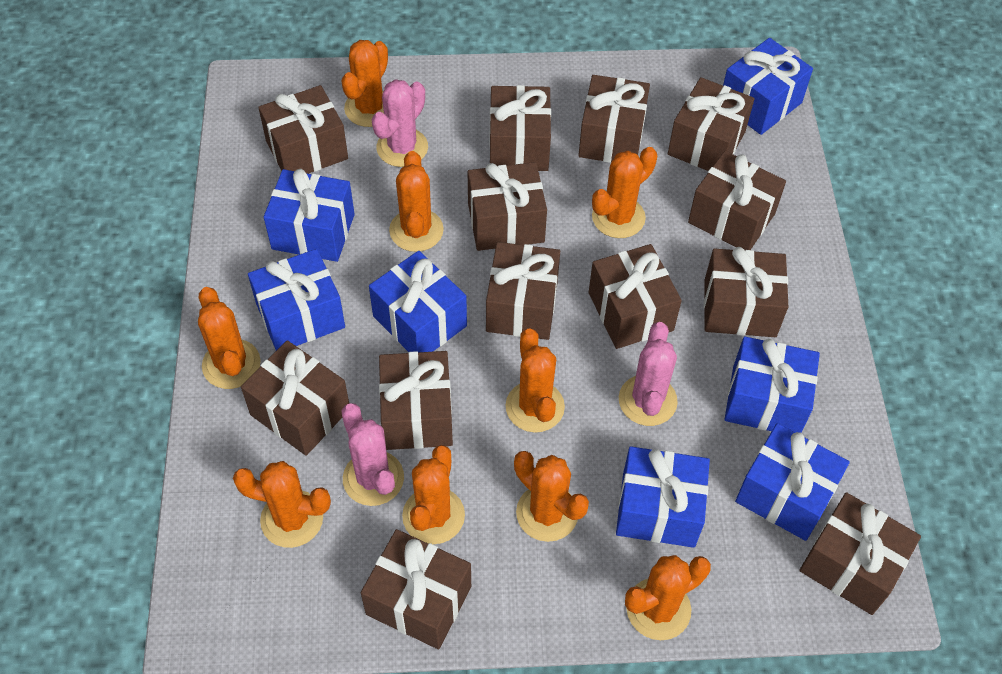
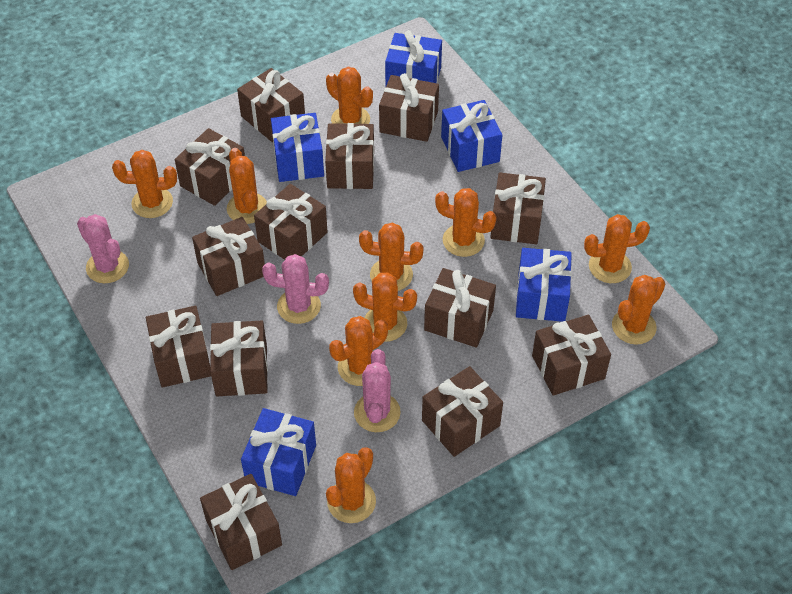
blue gift: 7 -> 5
orange cactus: 9 -> 10

